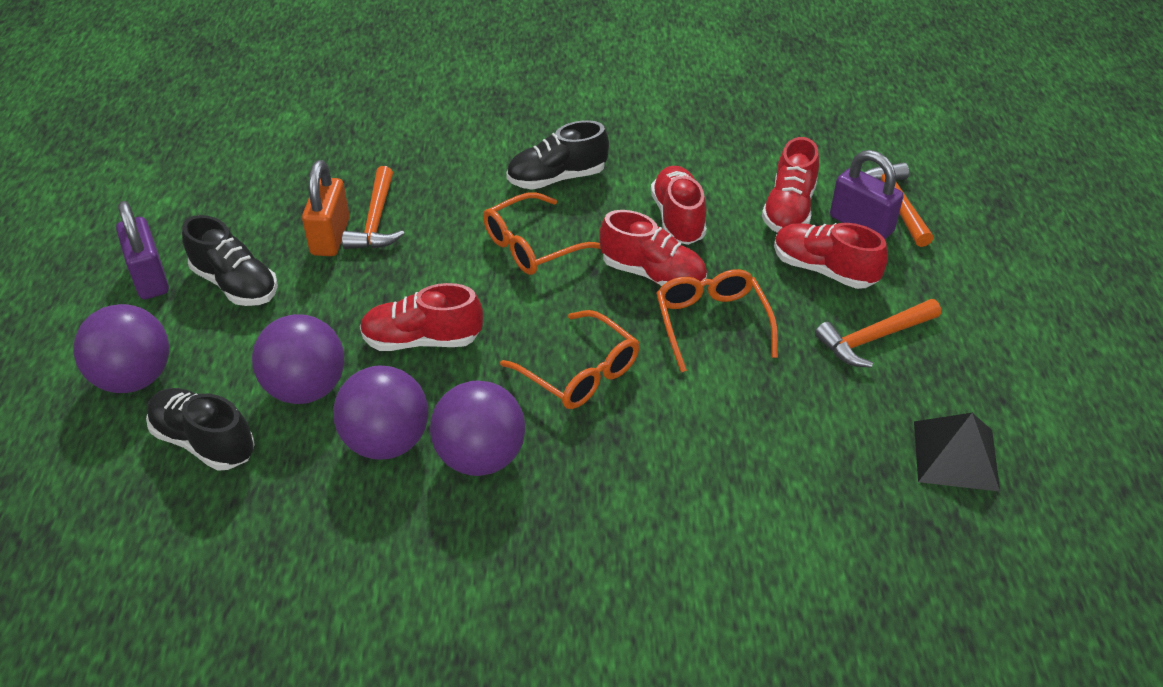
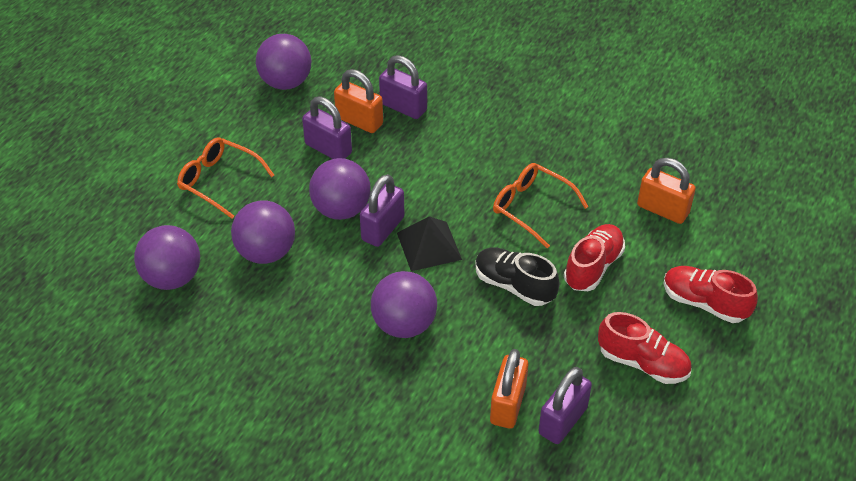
black shoe: 3 -> 1
orange glasses: 3 -> 2
orange hammer: 3 -> 0
orange padlock: 1 -> 3
purple ball: 4 -> 5
purple padlock: 2 -> 4
red shoe: 5 -> 3

